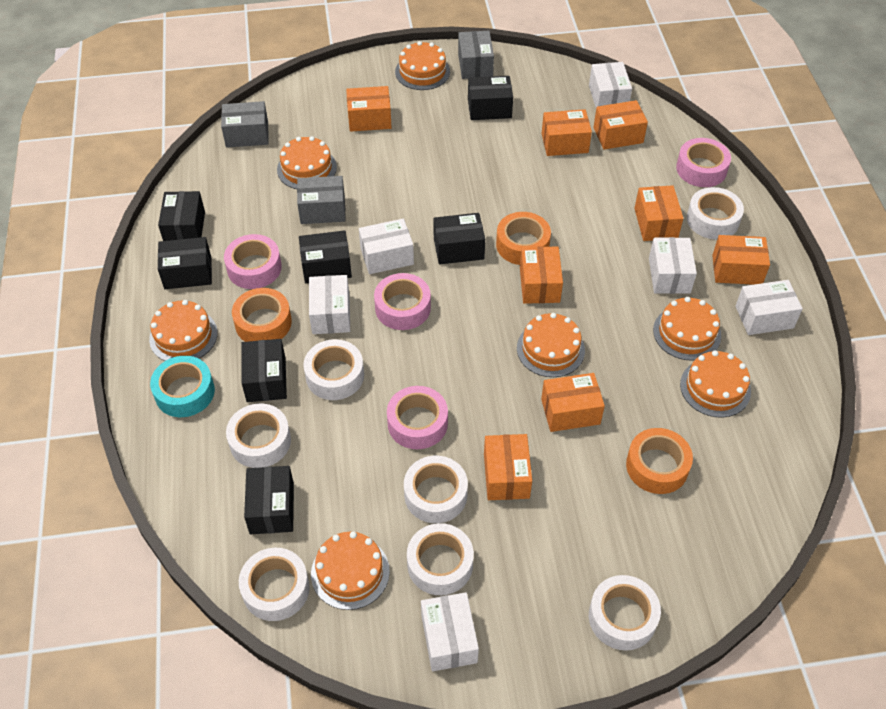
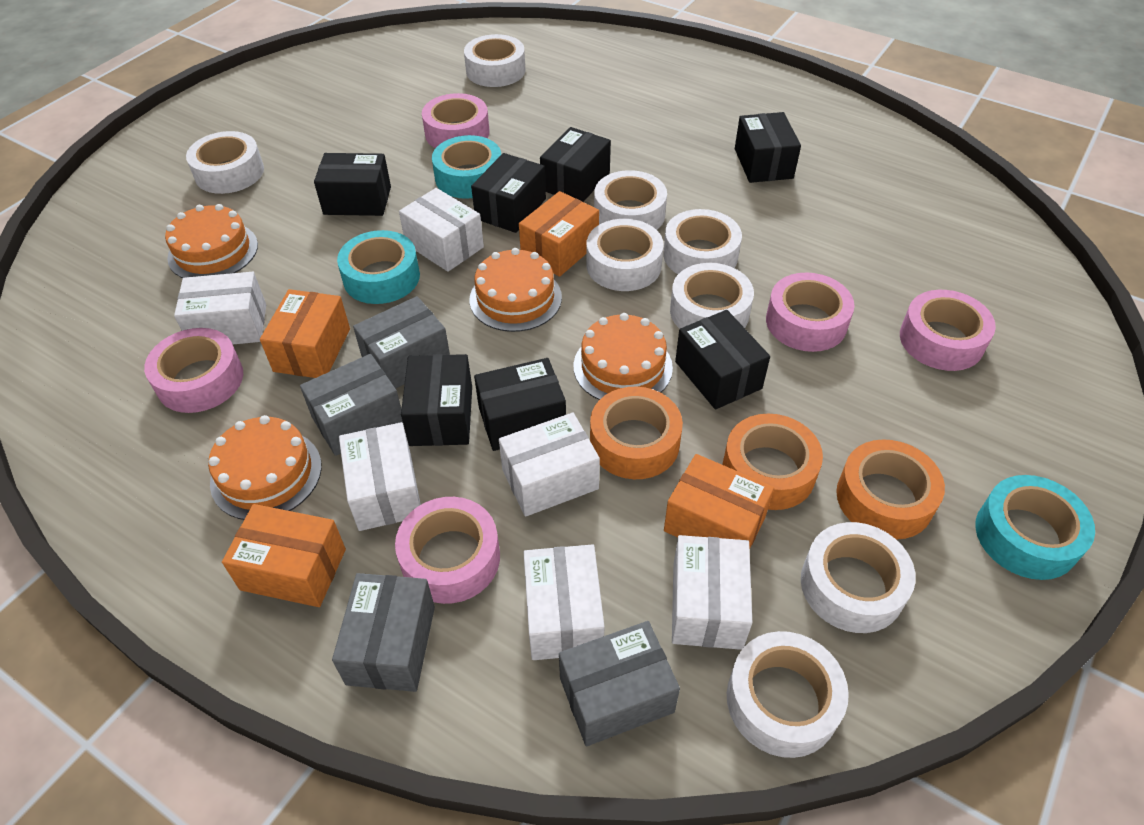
grey box: 3 -> 4
orange box: 8 -> 4
orange cake: 7 -> 4
pink tape: 4 -> 5
turquoise tape: 1 -> 3
white tape: 7 -> 8

